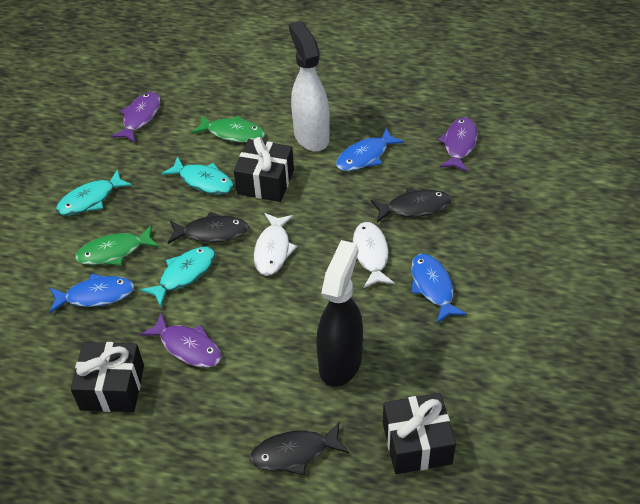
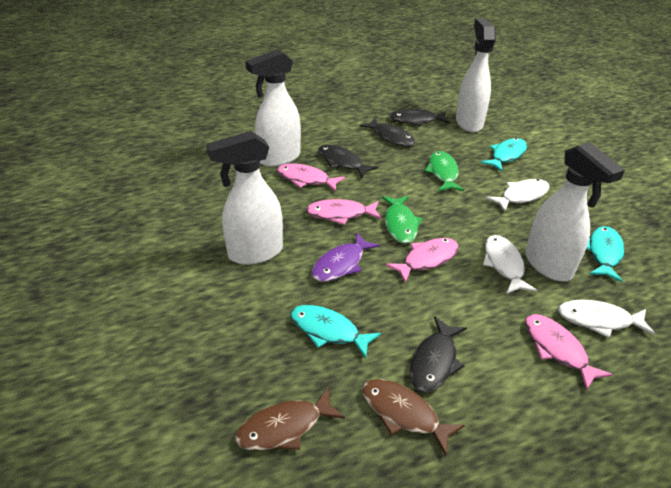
black fish: 3 -> 4
black gift: 3 -> 0
black spray bottle: 1 -> 0
blue fish: 3 -> 0
brown fish: 0 -> 2
pink fish: 0 -> 4
purple fish: 3 -> 1
white fish: 2 -> 3
white spray bottle: 1 -> 4

